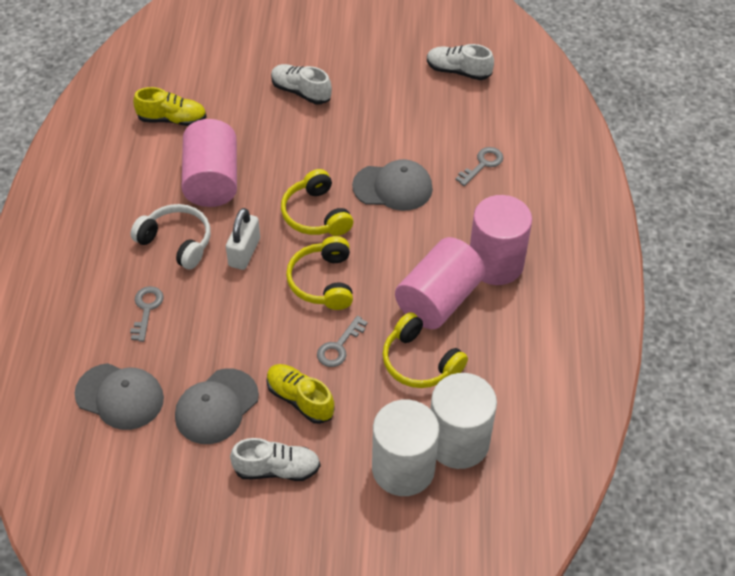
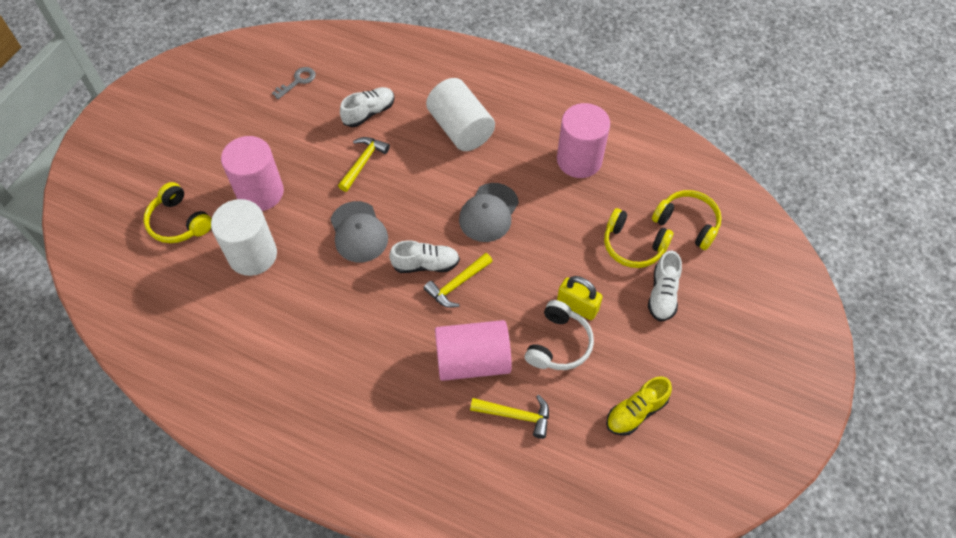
grey cap: 3 -> 2
grey key: 3 -> 1
white padlock: 1 -> 0
yellow hammer: 0 -> 3
yellow padlock: 0 -> 1
yellow shoe: 2 -> 1

